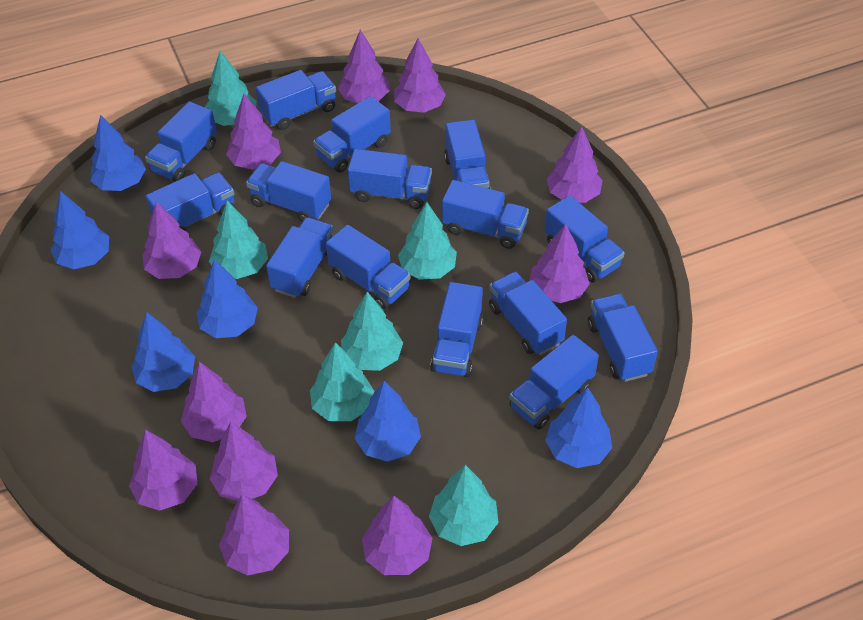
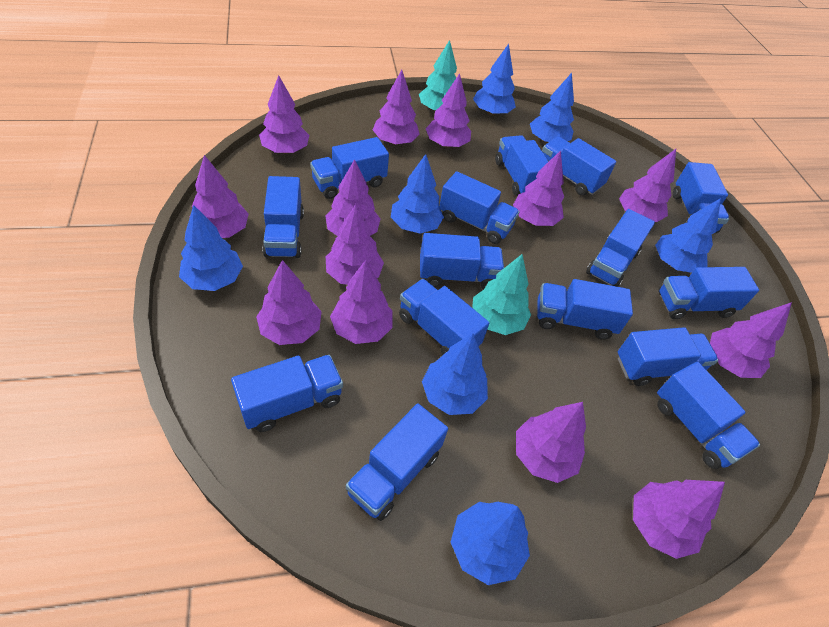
blue tree: 6 -> 7
purple tree: 11 -> 13
turquoise tree: 6 -> 2

